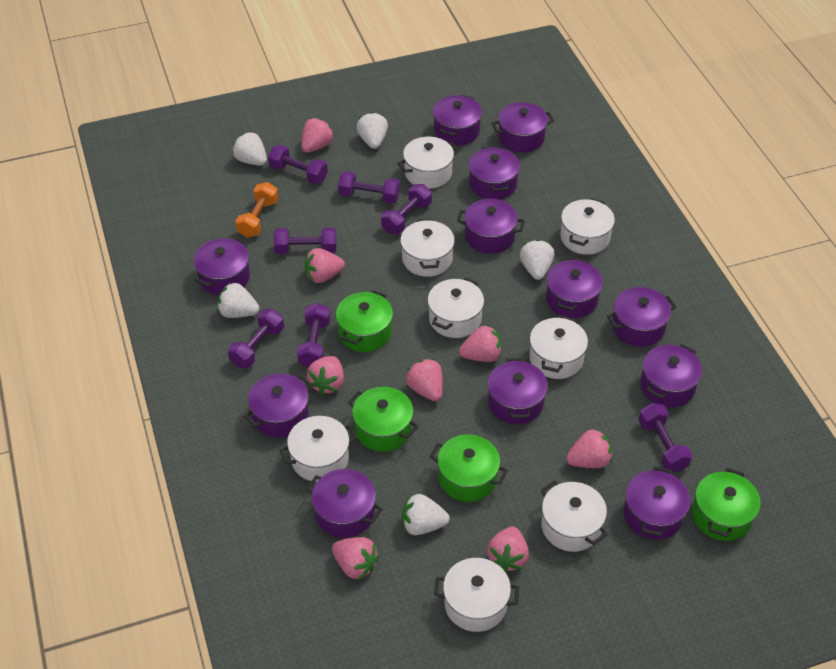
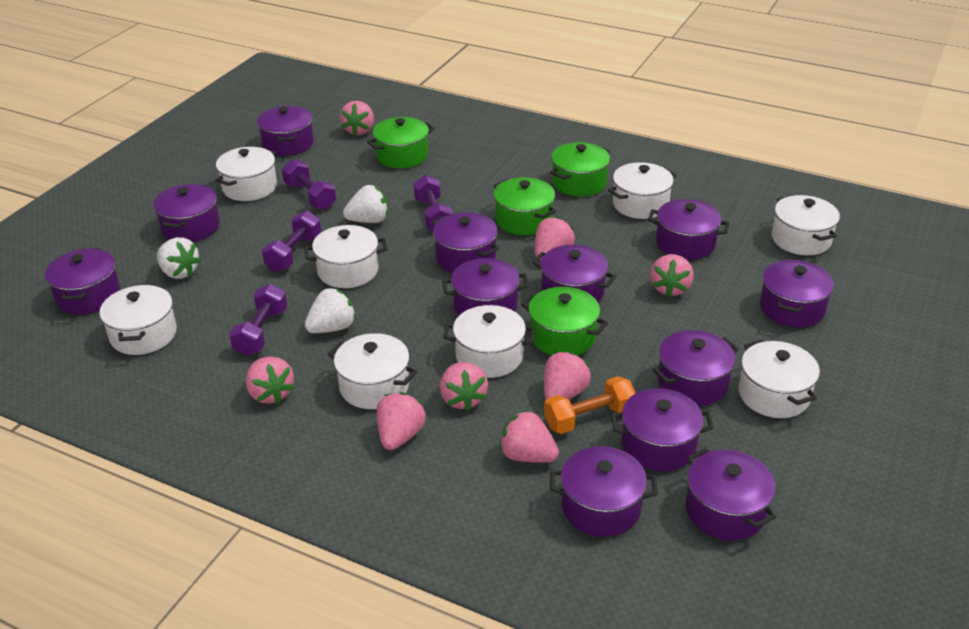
purple dumbbell: 7 -> 4
white strawberry: 5 -> 3

